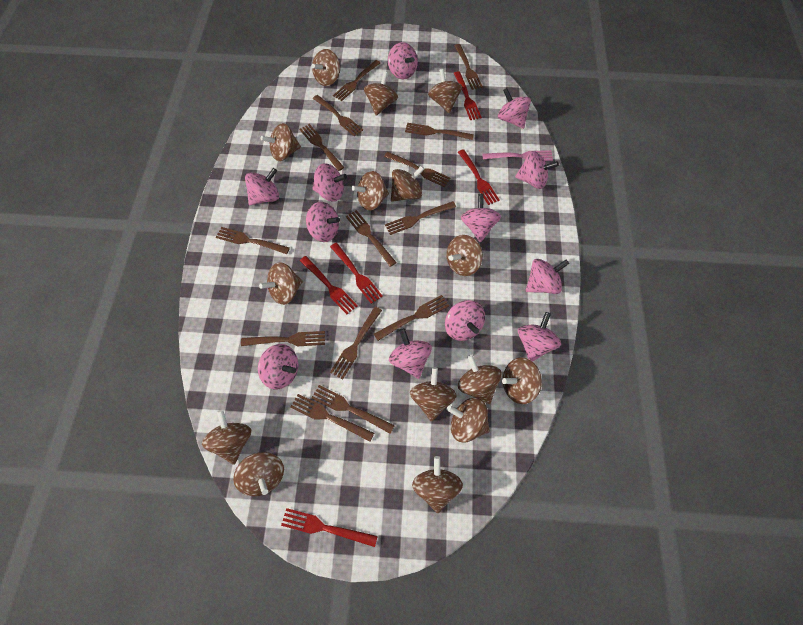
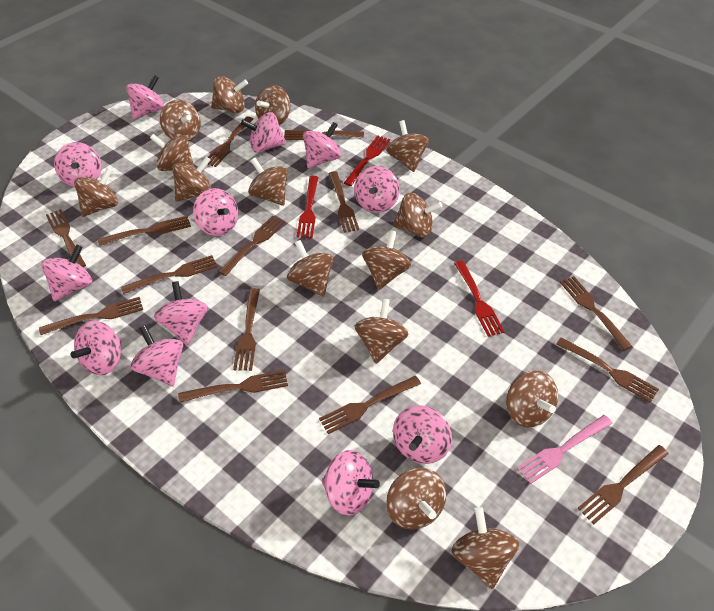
red fork: 5 -> 3

